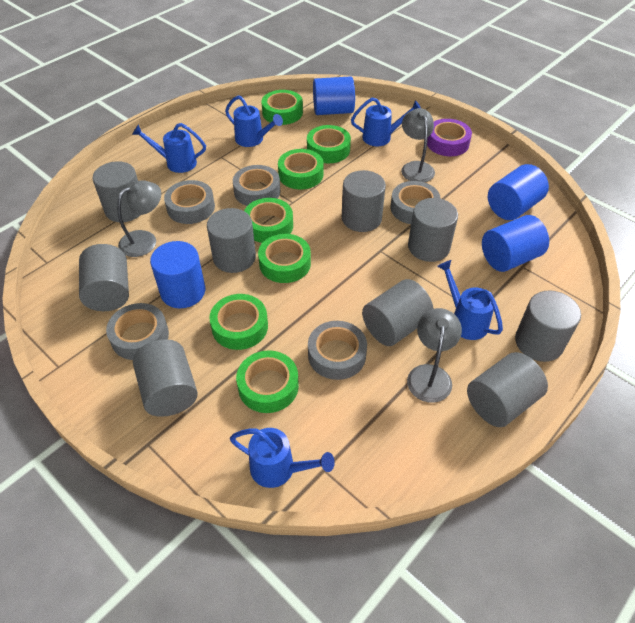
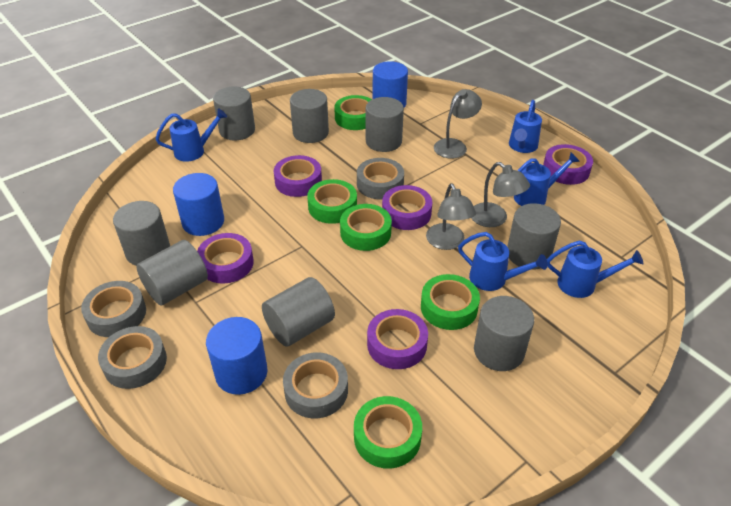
blue cylinder: 4 -> 3
green tape: 7 -> 5
grey cylinder: 9 -> 8
grey tape: 5 -> 4
purple tape: 1 -> 5

